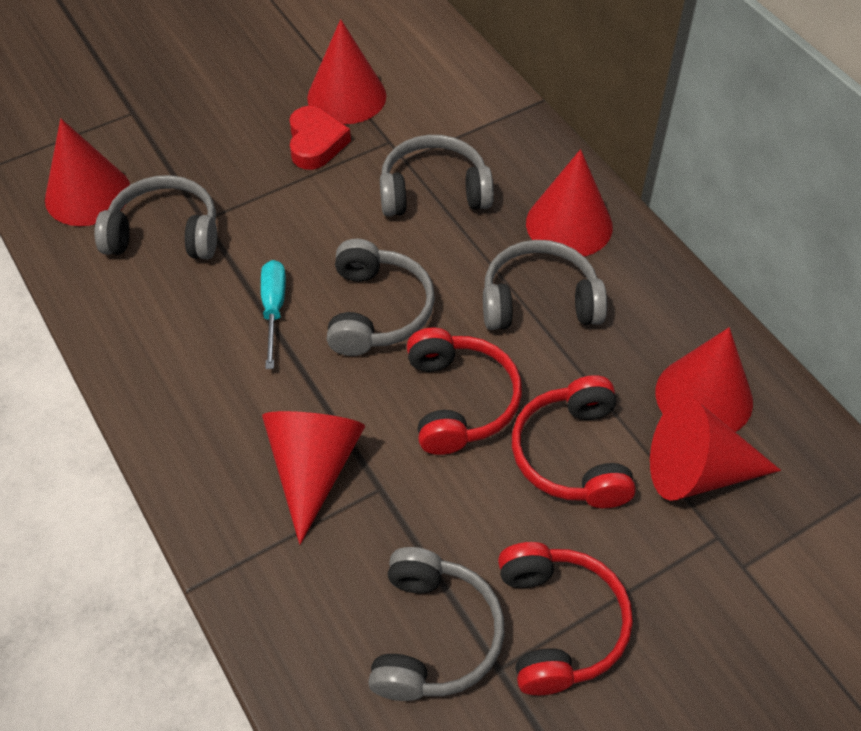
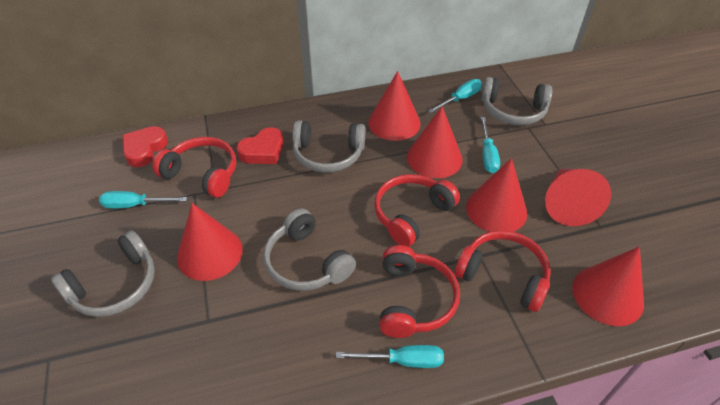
grey headphones: 5 -> 4
red headphones: 3 -> 4
red heart: 1 -> 2
turquoise screwdriver: 1 -> 4

